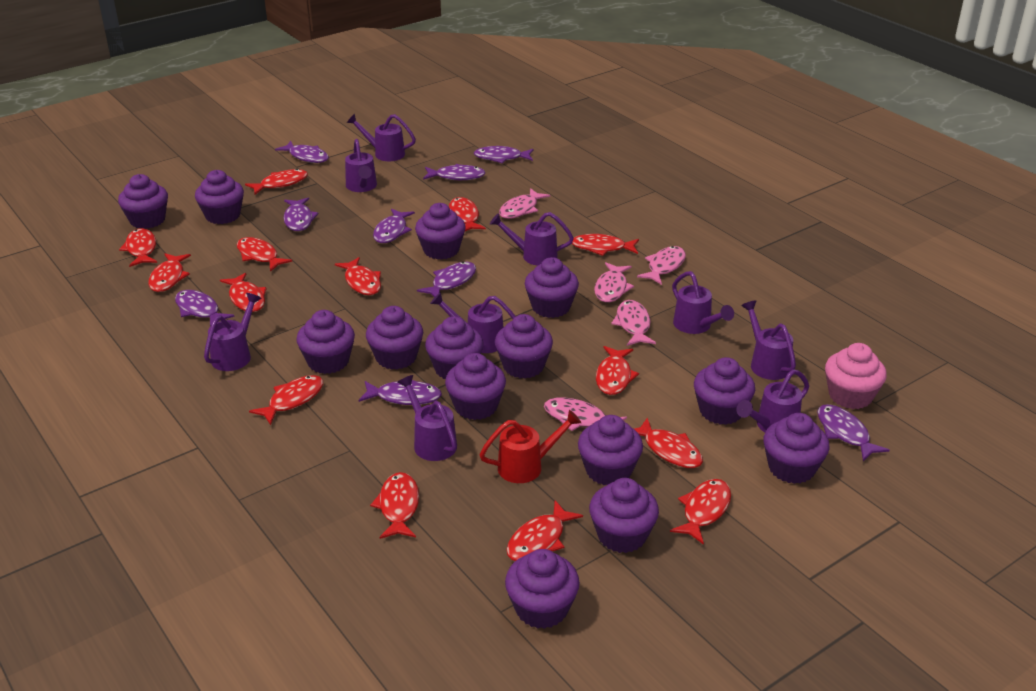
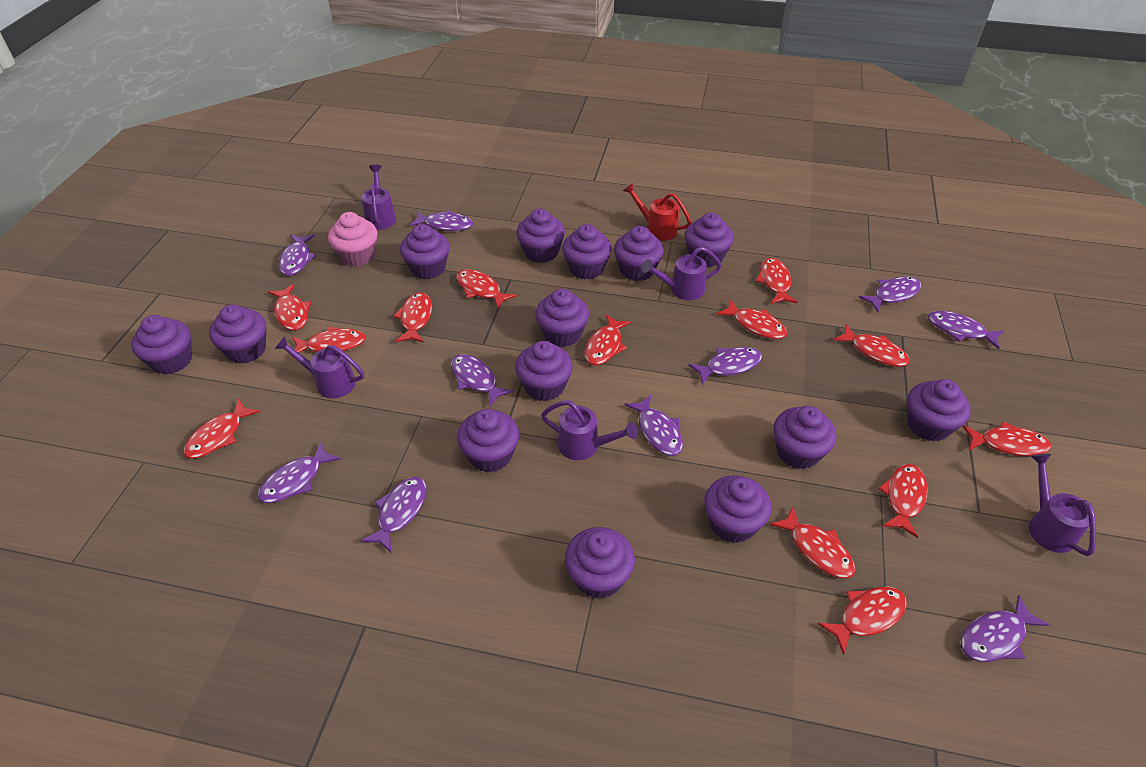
pink fish: 5 -> 0
purple fish: 9 -> 10
purple watering can: 9 -> 5
red fish: 14 -> 13

